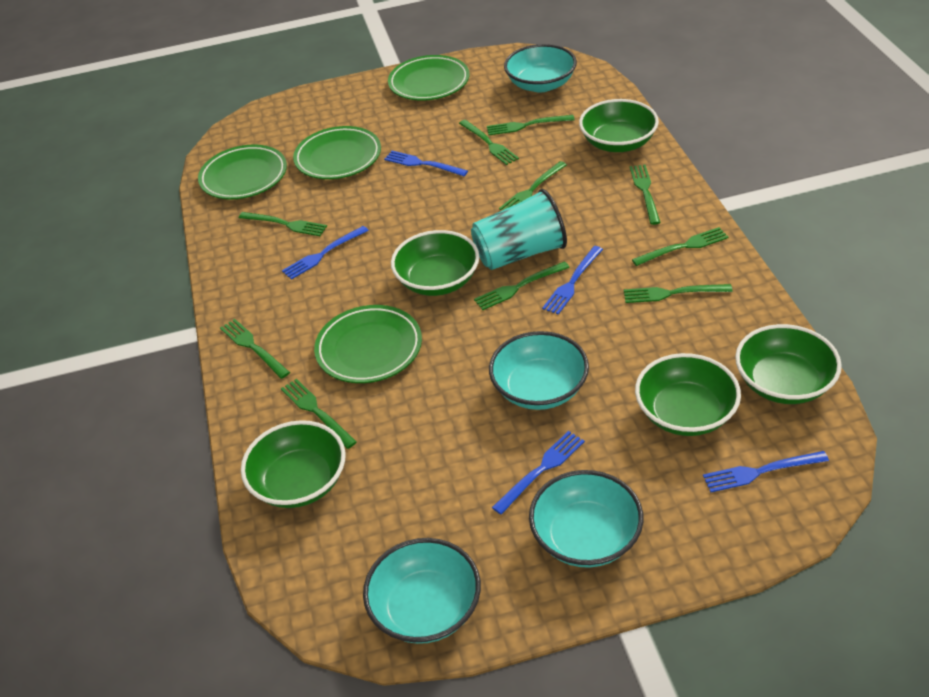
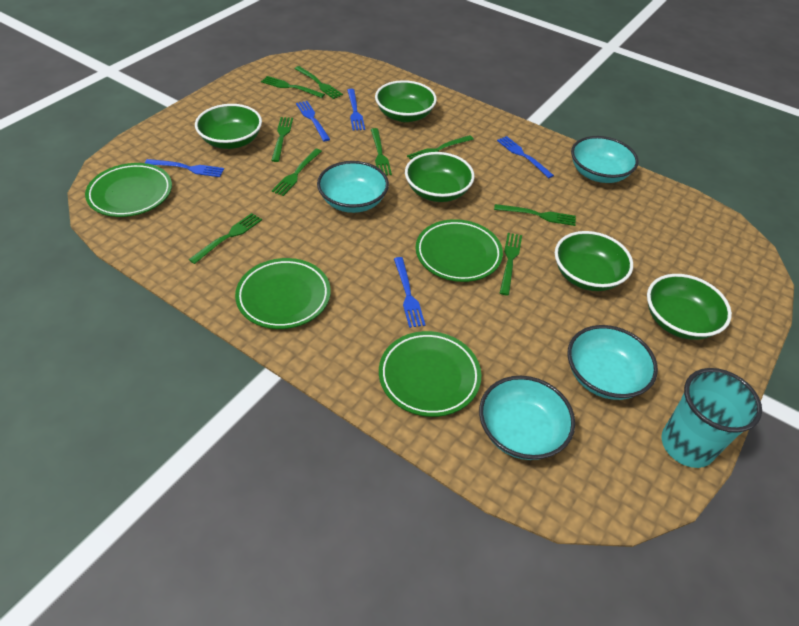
green fork: 10 -> 9

